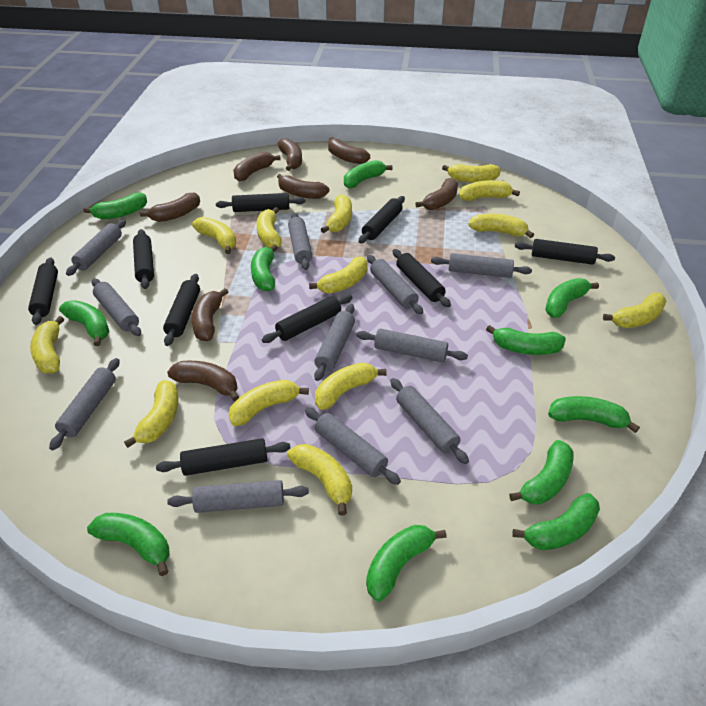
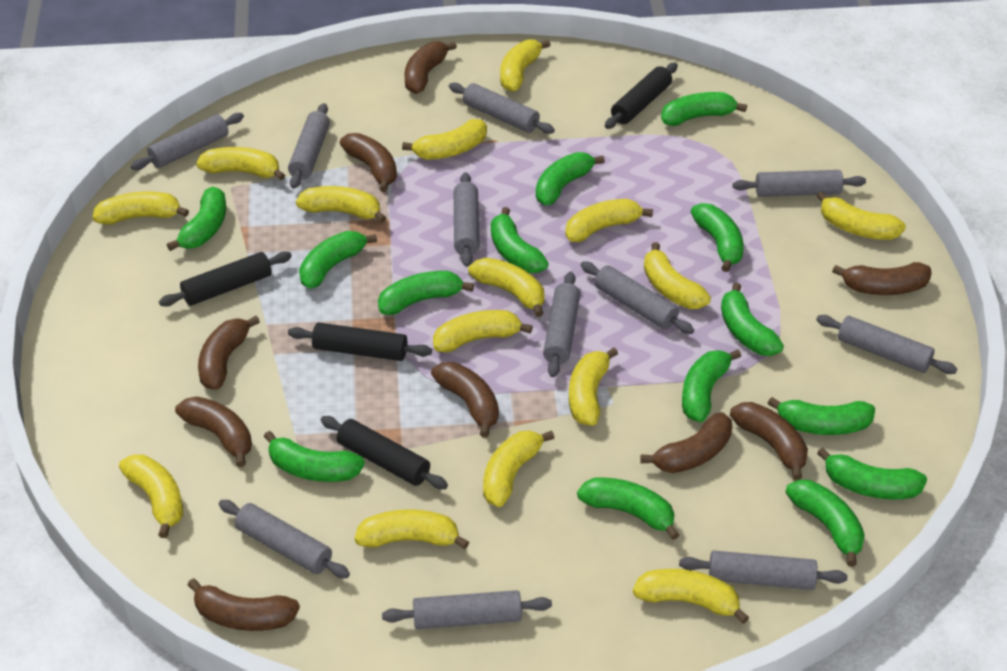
black rolling pin: 9 -> 4
brown banana: 8 -> 9
green banana: 11 -> 14
yellow banana: 13 -> 15

